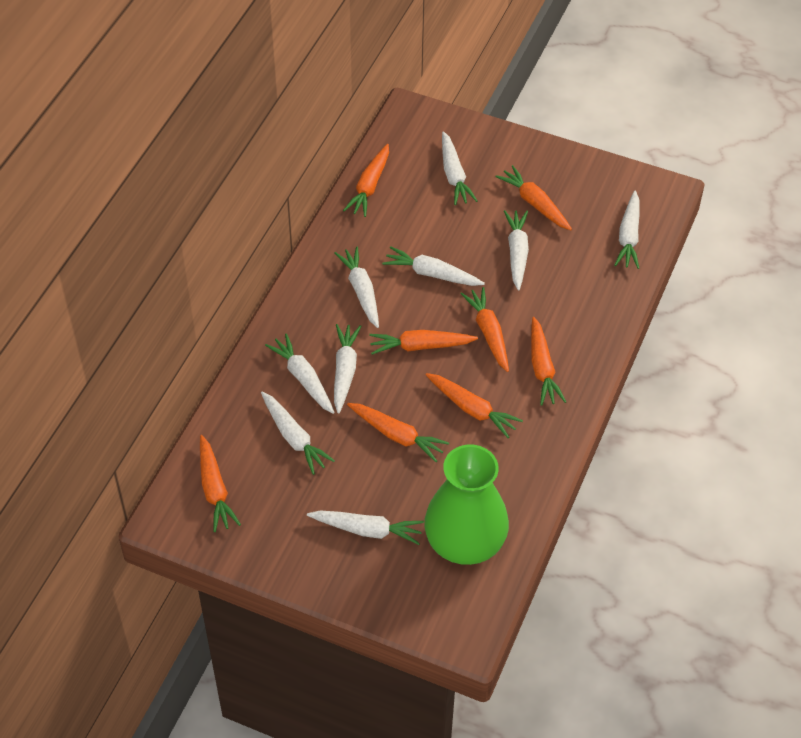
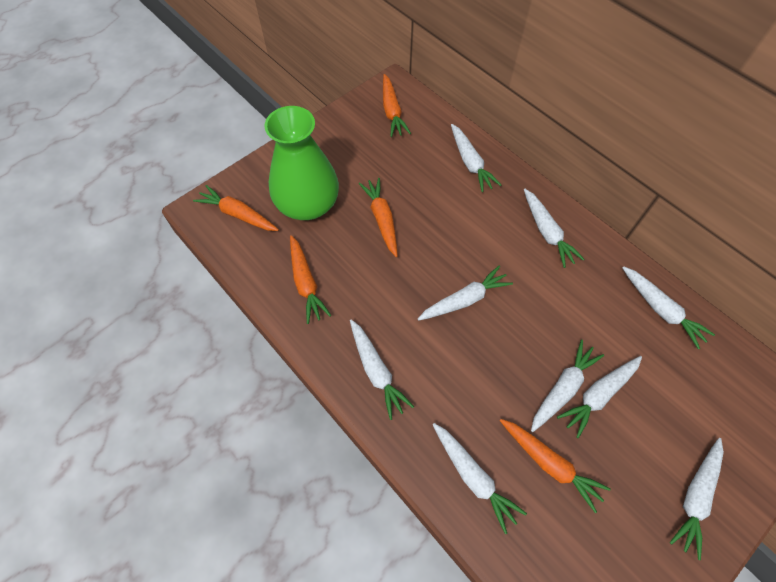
orange carrot: 8 -> 5

